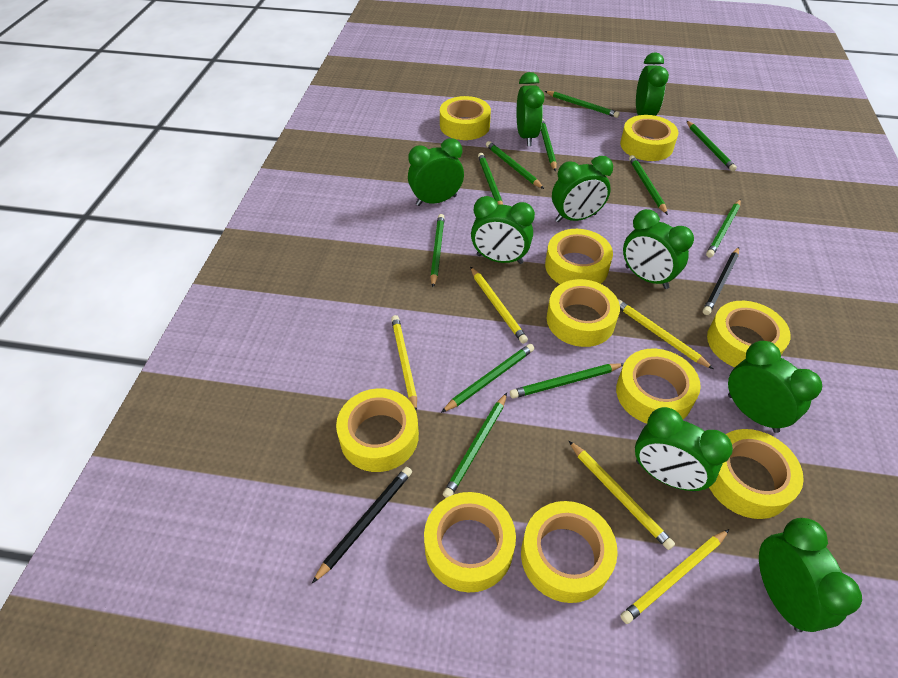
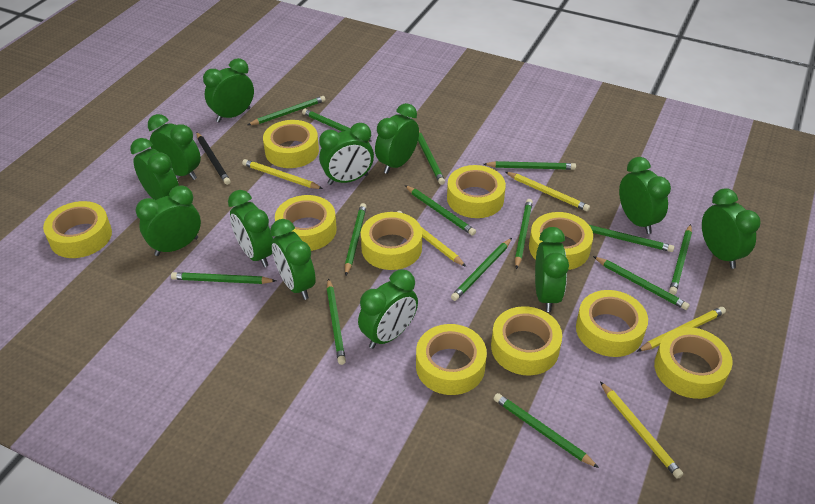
black pencil: 2 -> 1
green clock: 9 -> 12
green pencil: 11 -> 14

